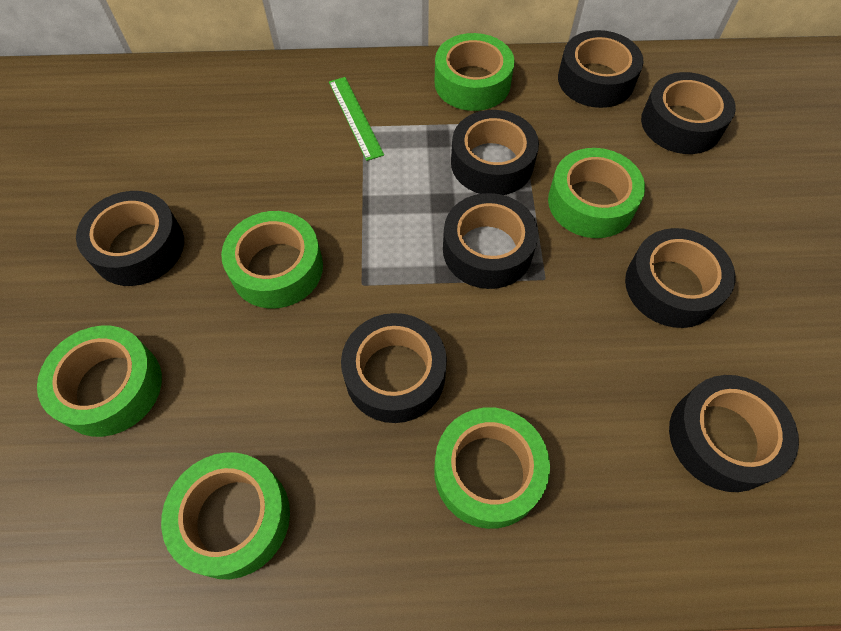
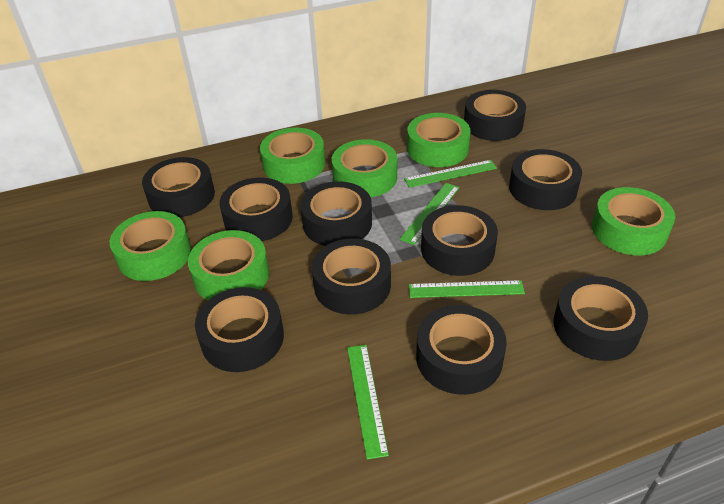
black tape: 8 -> 10
green ruler: 1 -> 4

